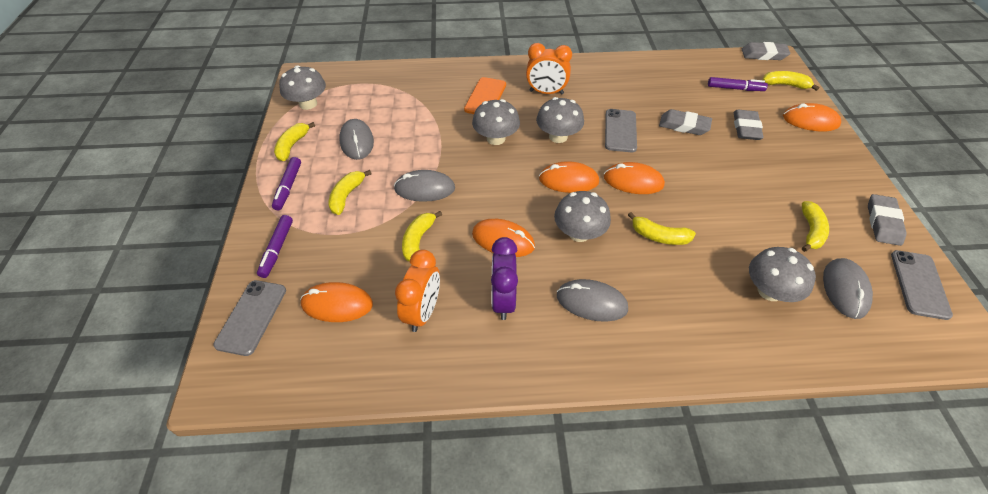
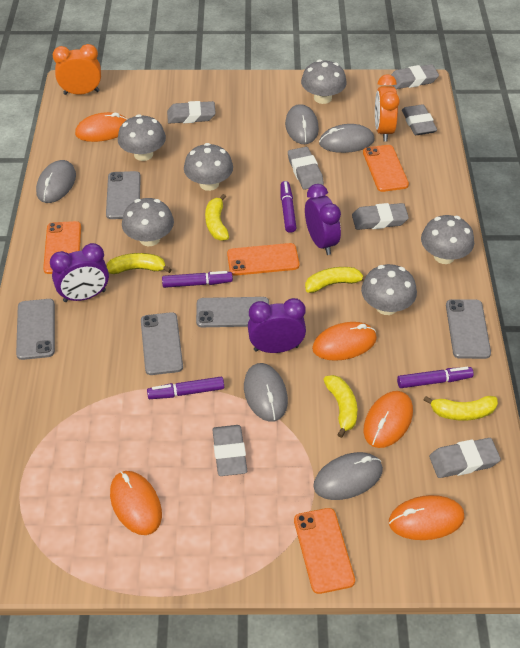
grey eraser: 4 -> 7
grey mouse: 4 -> 5
grey mushroom: 5 -> 6
grey phone: 3 -> 5
orange phone: 1 -> 4
purple clock: 1 -> 3
purple marker: 3 -> 4
yellow banana: 6 -> 5

